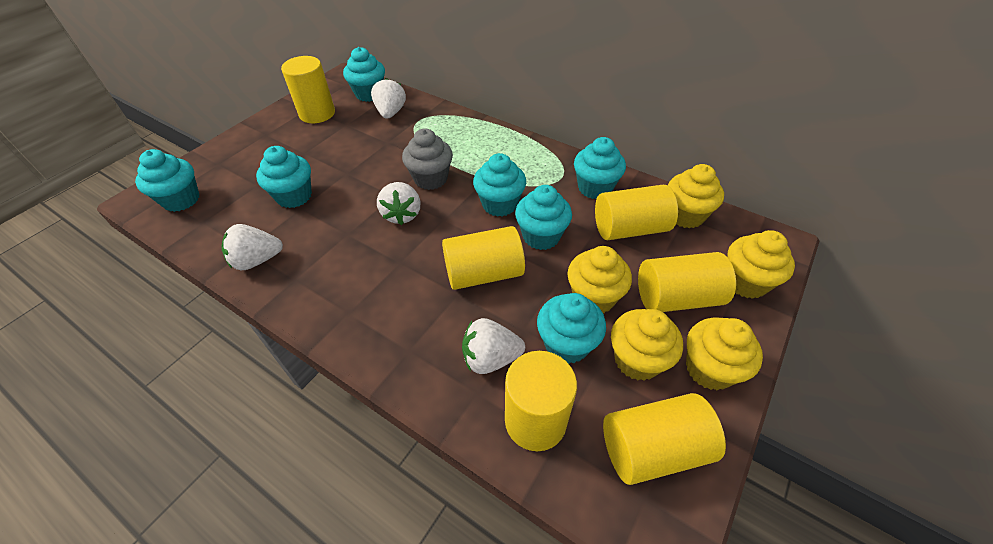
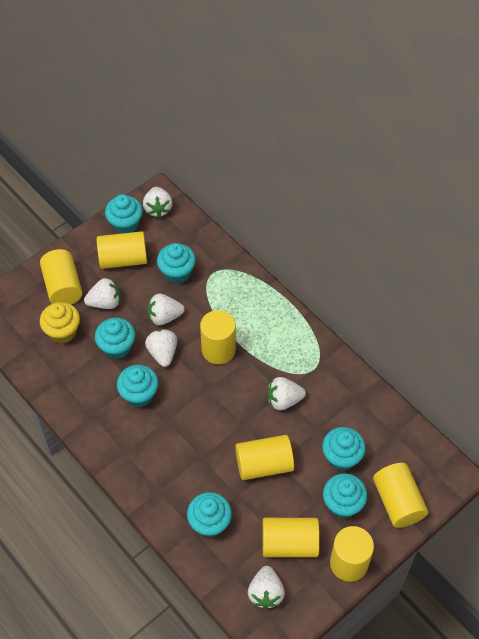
grey cupcake: 1 -> 0
white strawberry: 4 -> 6
yellow cupcake: 5 -> 1
yellow cylinder: 6 -> 7

